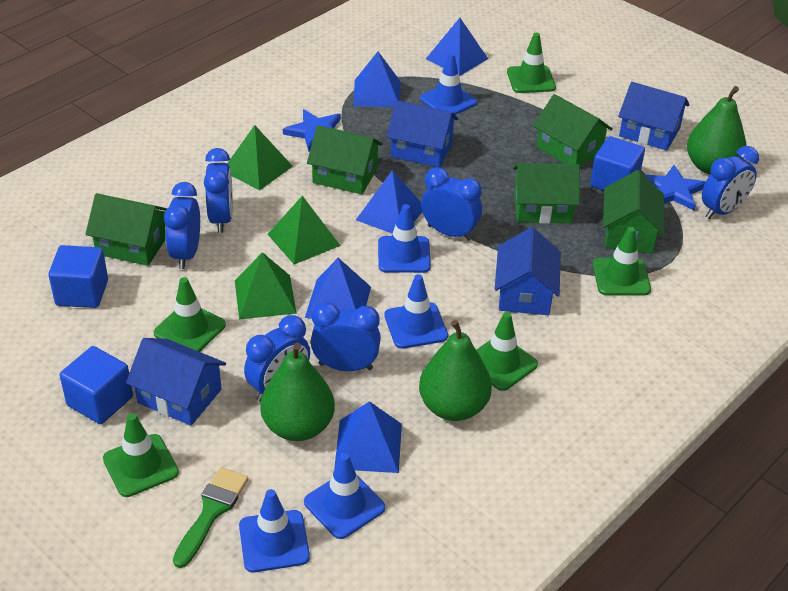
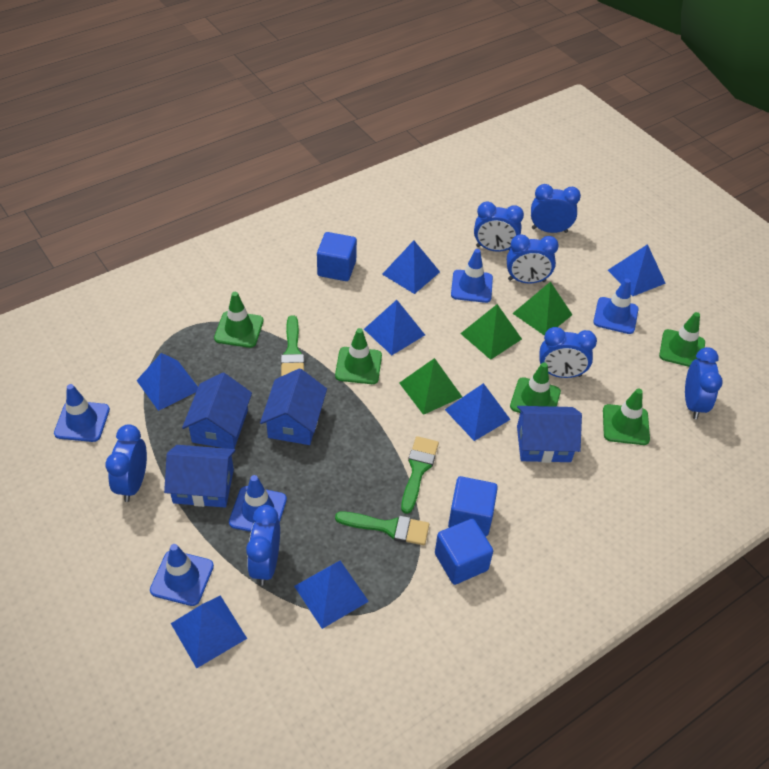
blue clock: 6 -> 7
blue pyramid: 5 -> 7
blue star: 2 -> 0
green brush: 1 -> 3
green house: 5 -> 0
green pear: 3 -> 0

